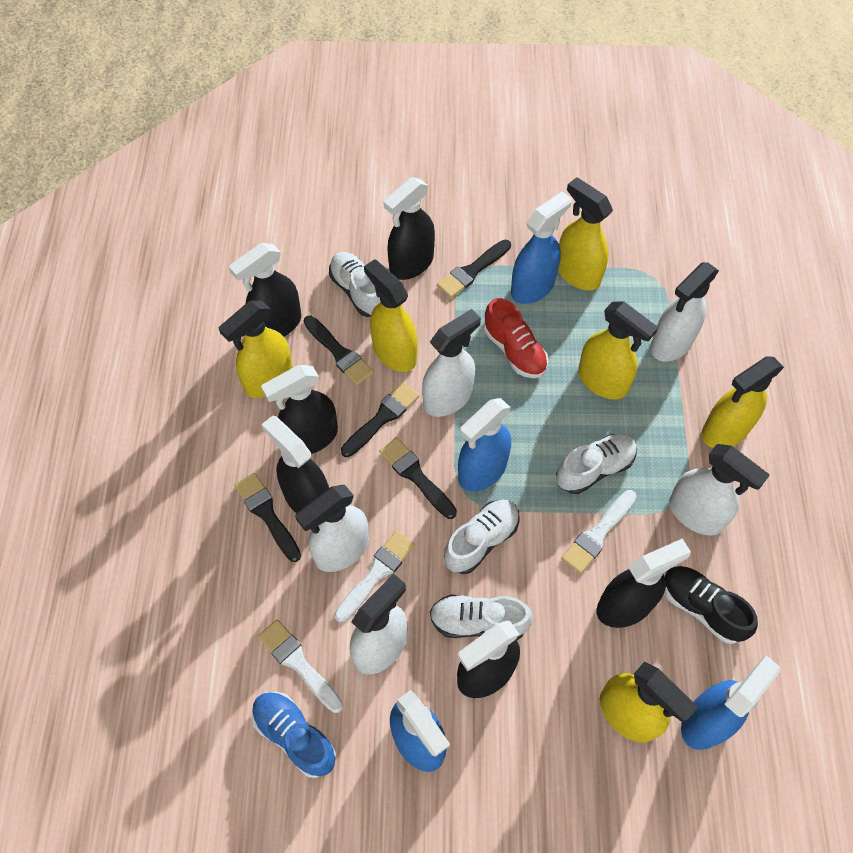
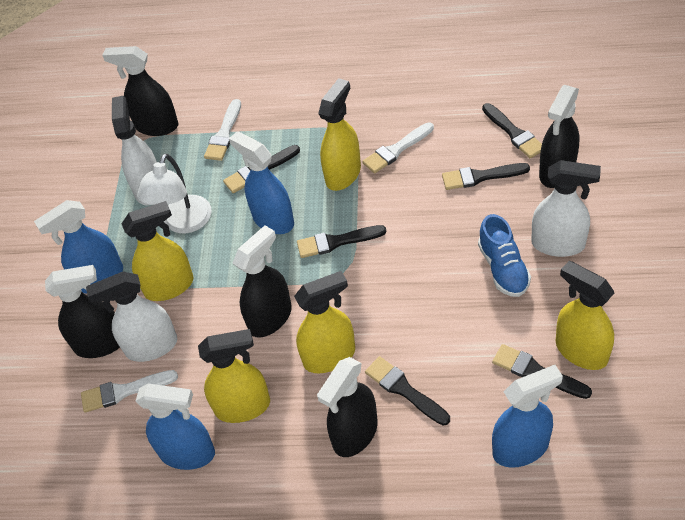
black brush: 5 -> 6
black shoe: 1 -> 0
black spray bottle: 6 -> 5
red shoe: 1 -> 0
white lamp: 0 -> 1
white shoe: 4 -> 0
white spray bottle: 5 -> 3
yellow spray bottle: 6 -> 5

